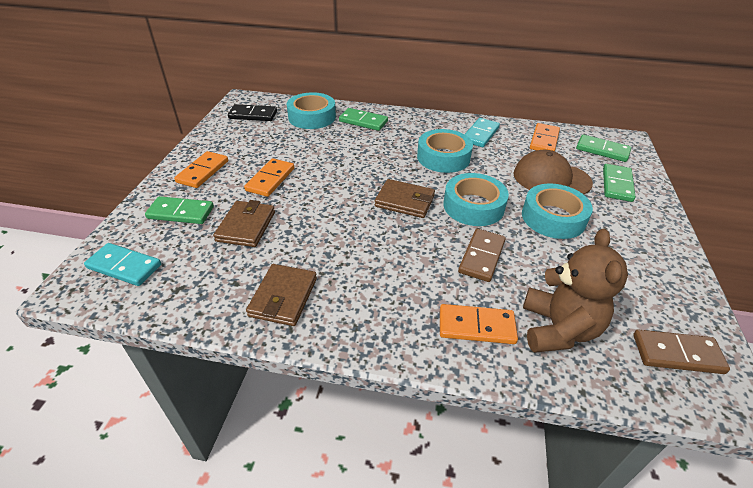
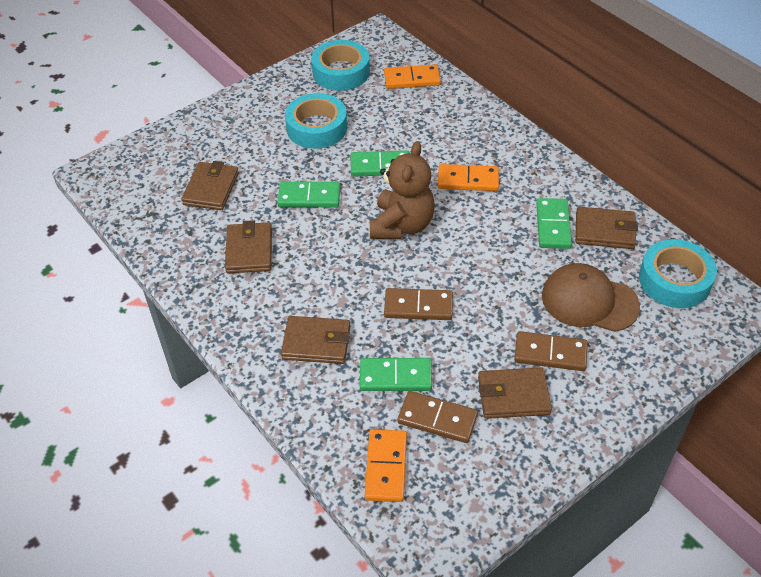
black domino: 1 -> 0
brown domino: 2 -> 3
brown wallet: 3 -> 5
orange domino: 4 -> 3
turquoise domino: 2 -> 0
turquoise tape: 4 -> 3

